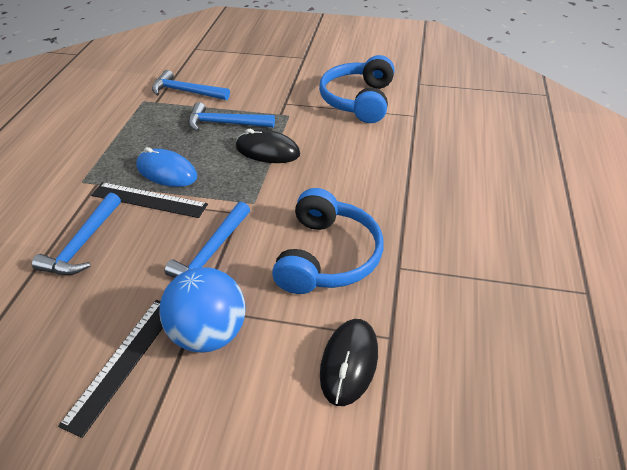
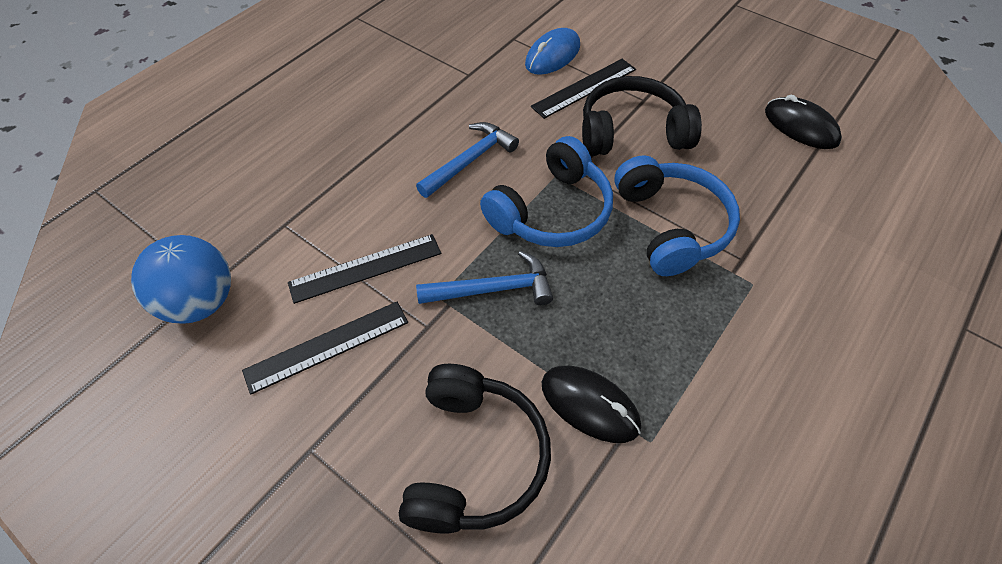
black headphones: 0 -> 2
black ruler: 2 -> 3
blue hammer: 4 -> 2

